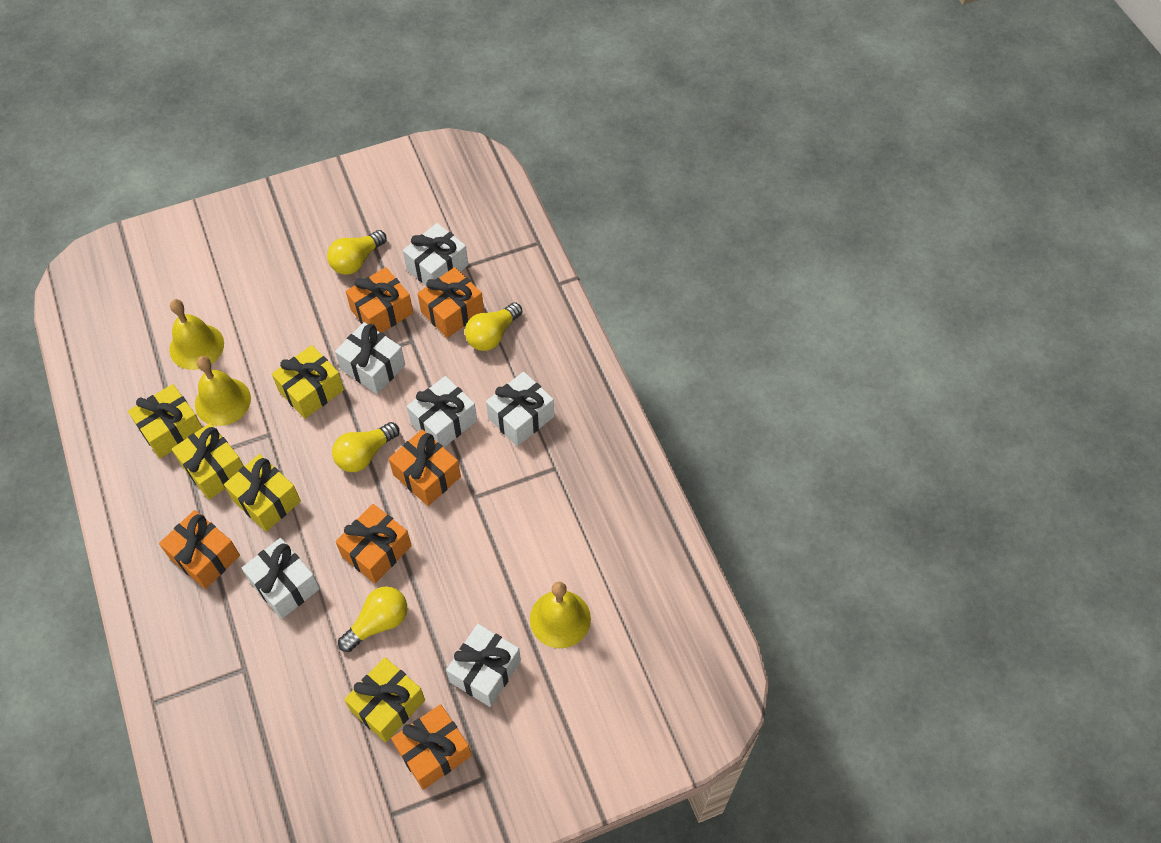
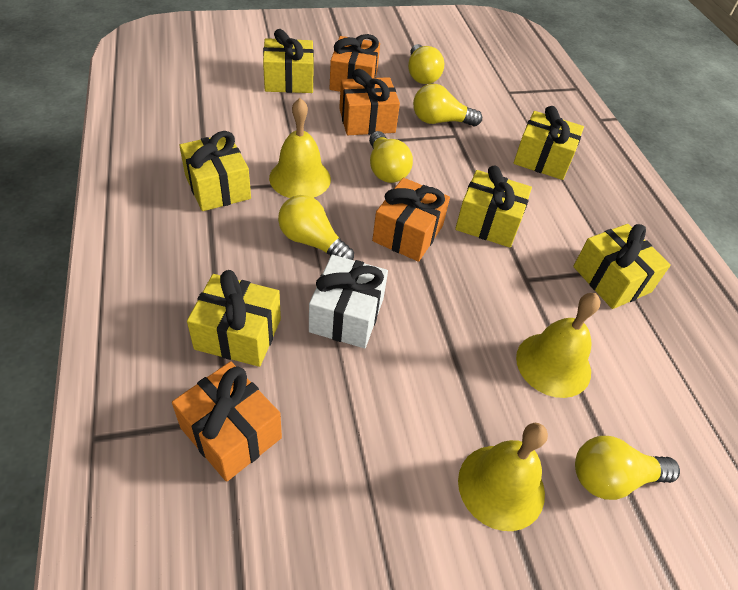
orange gift: 6 -> 4
white gift: 6 -> 1
yellow gift: 5 -> 6
yellow light bulb: 4 -> 5

